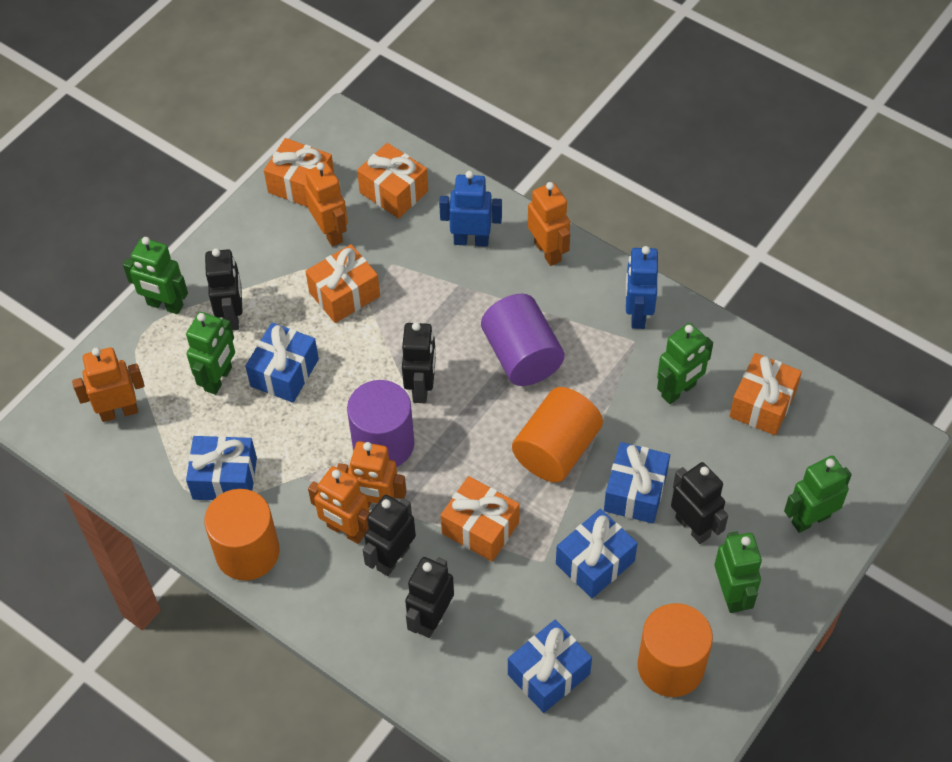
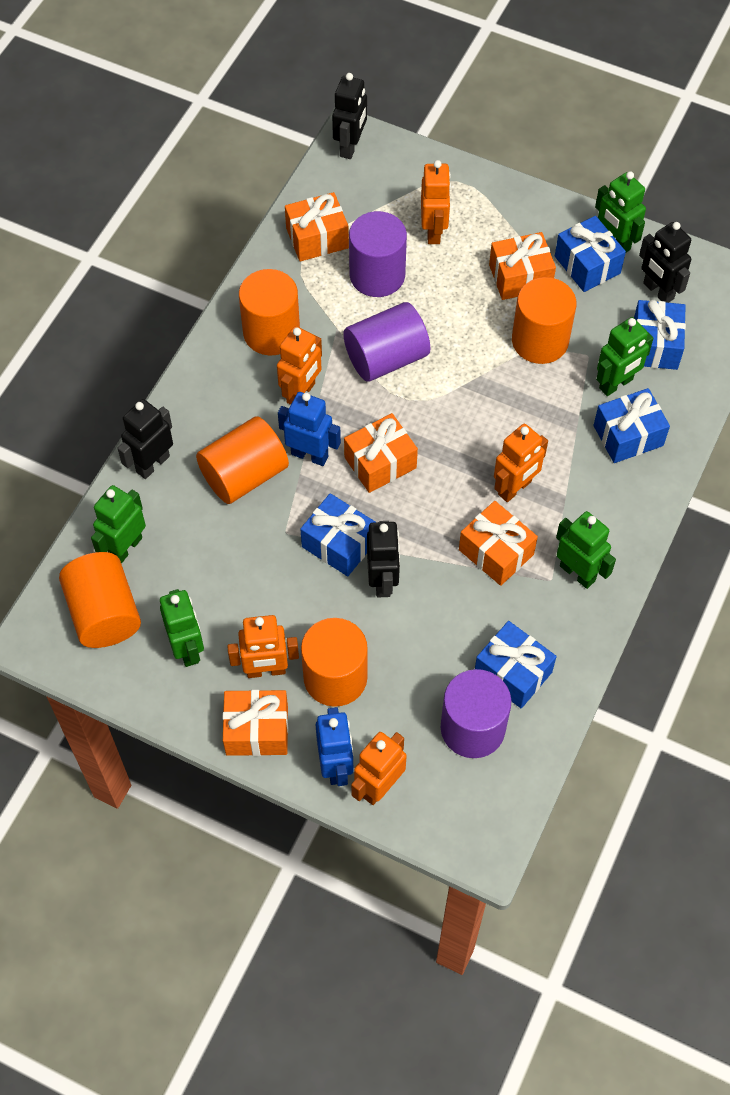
black robot: 5 -> 4
orange cylinder: 3 -> 5
purple cylinder: 2 -> 3

